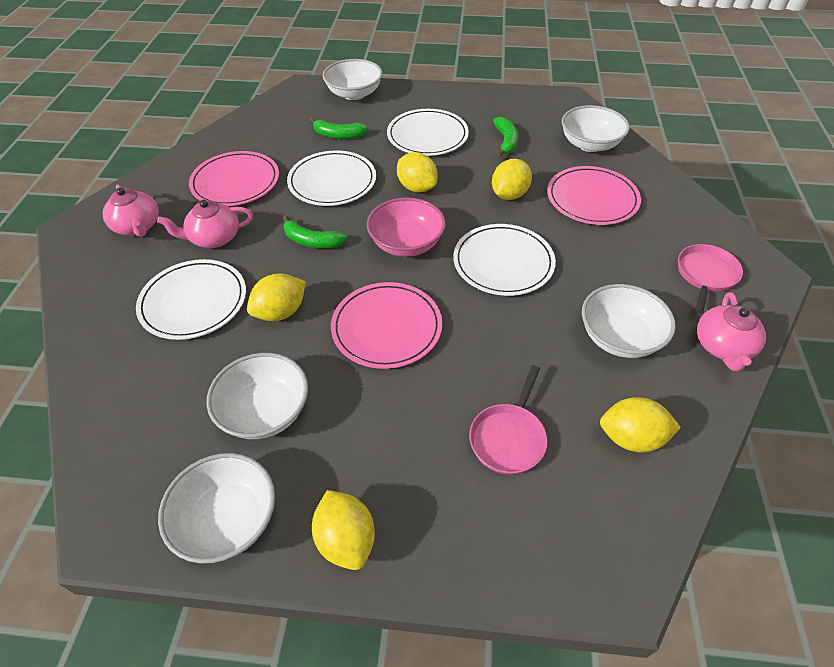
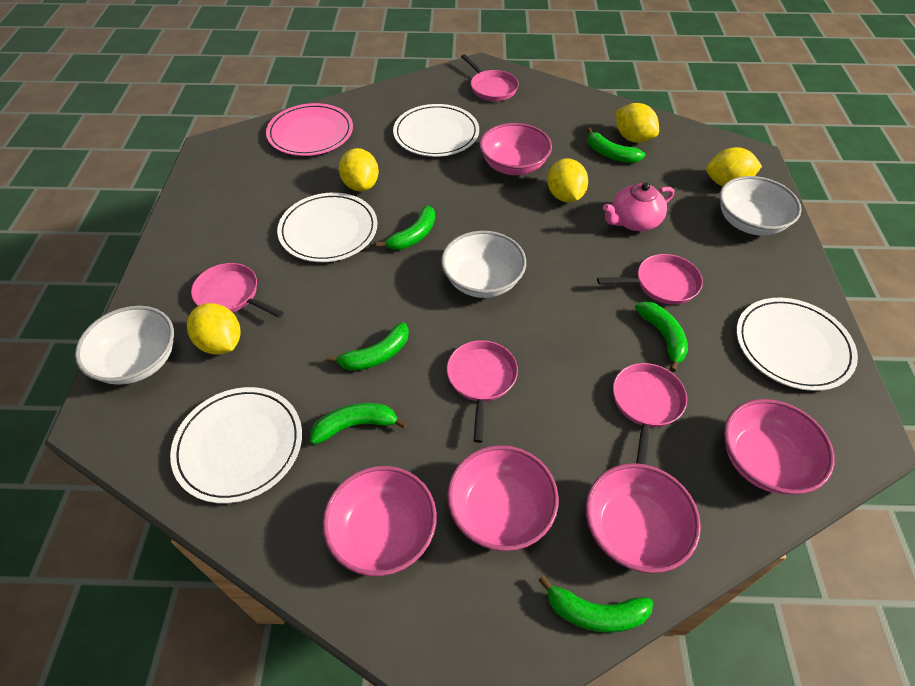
green banana: 3 -> 6
pink bowl: 1 -> 5
pink pan: 2 -> 5
pink plate: 3 -> 1
pink teapot: 3 -> 1
white bowl: 5 -> 3

